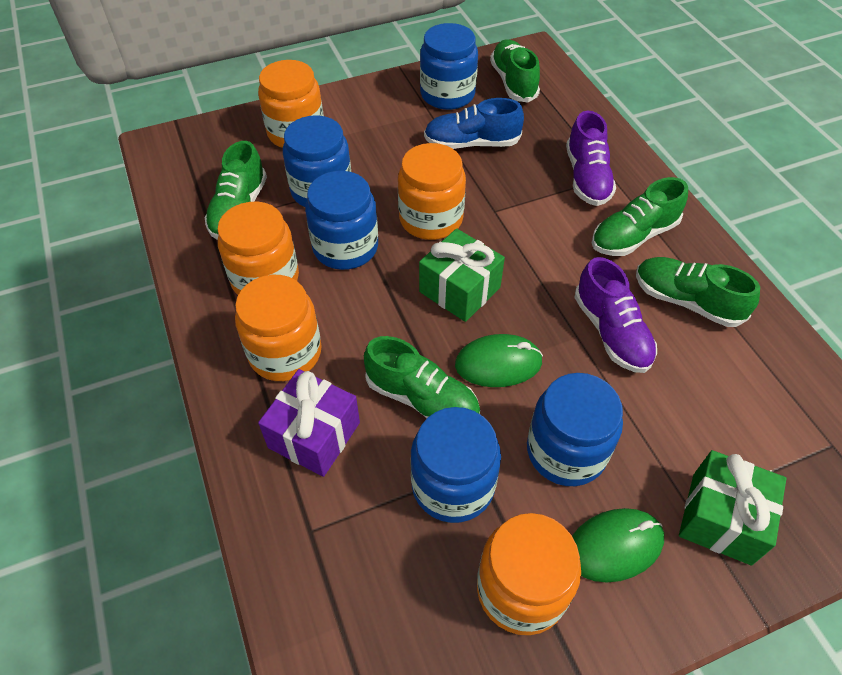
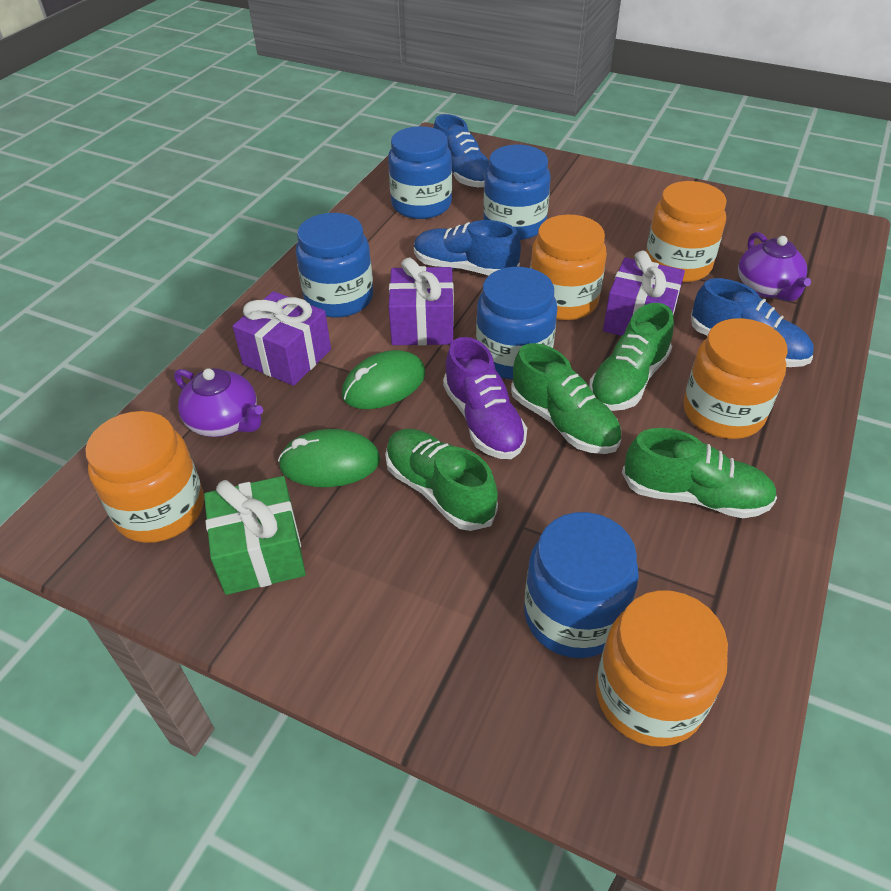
blue shoe: 1 -> 3
green gift: 2 -> 1
green shoe: 5 -> 4
purple gift: 1 -> 3
purple shoe: 2 -> 1
purple teapot: 0 -> 2

